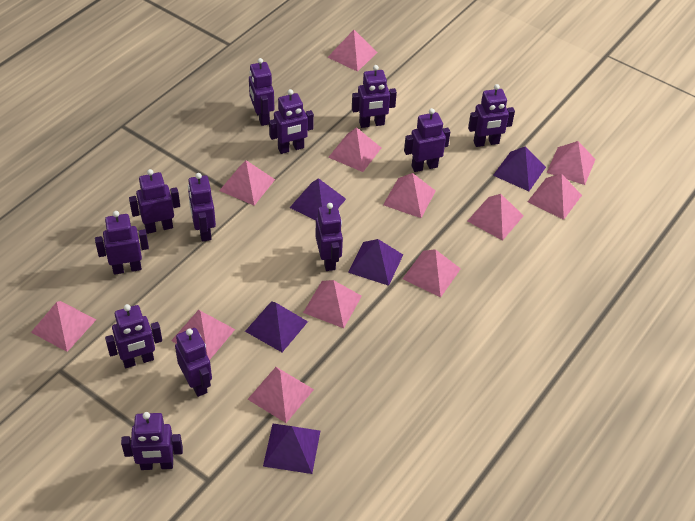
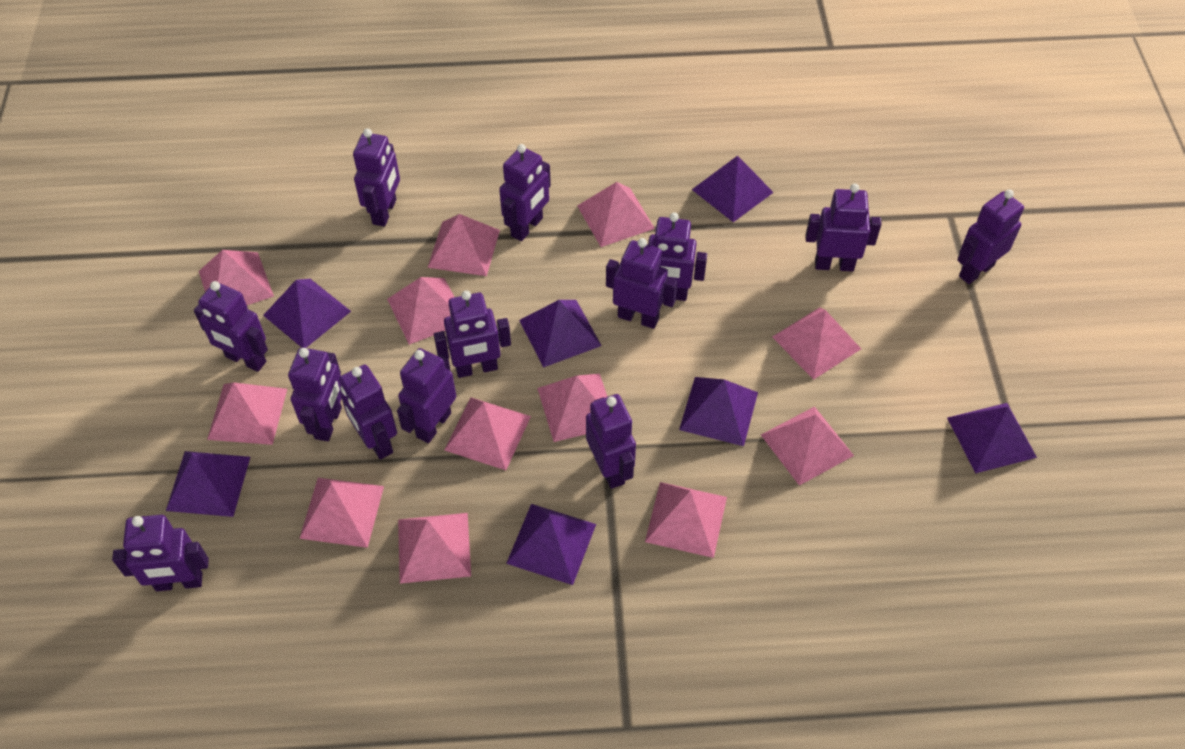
purple pyramid: 5 -> 7
purple robot: 12 -> 13

